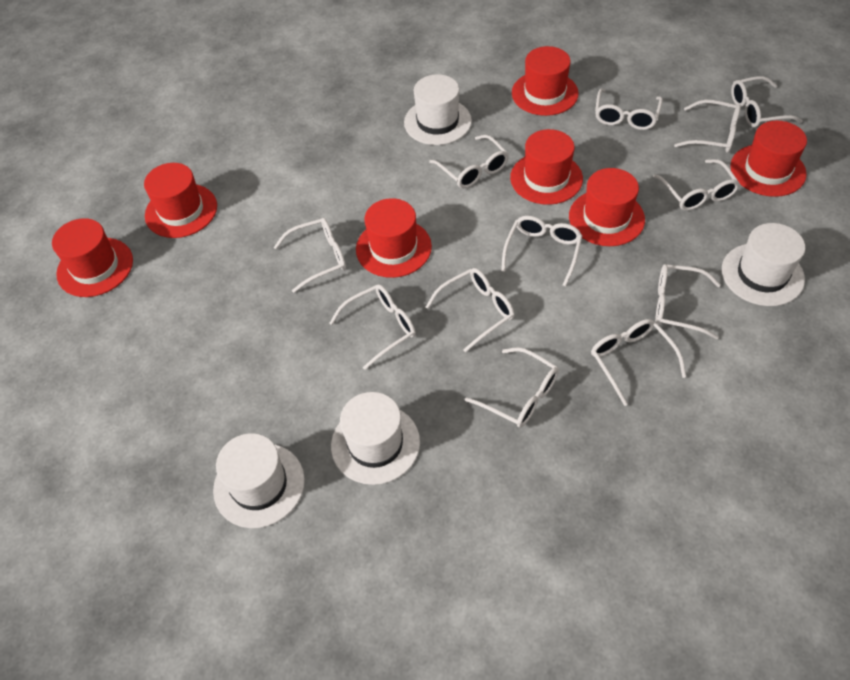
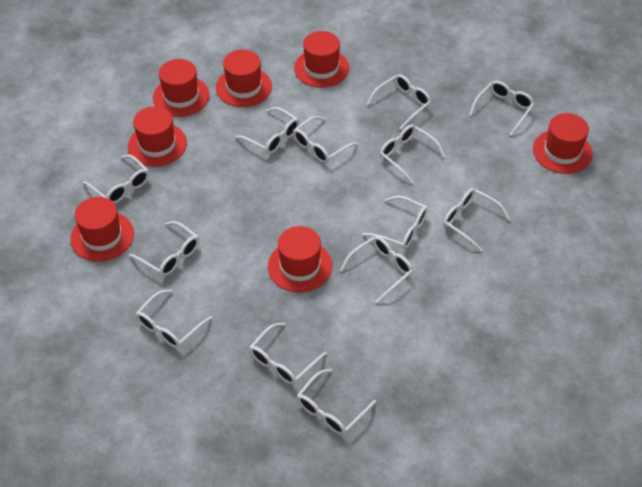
white glasses: 12 -> 13
white hat: 4 -> 0

